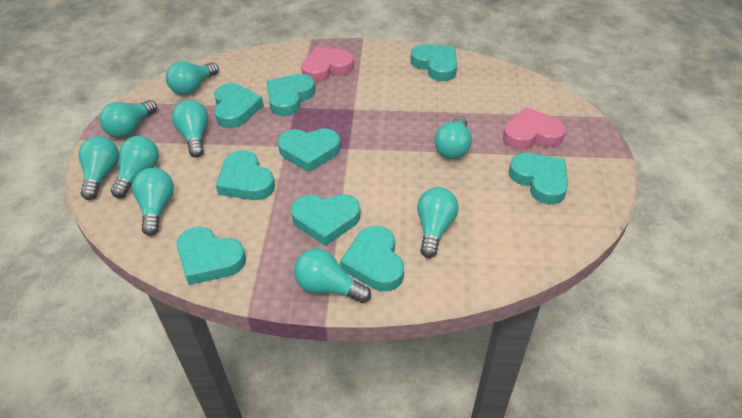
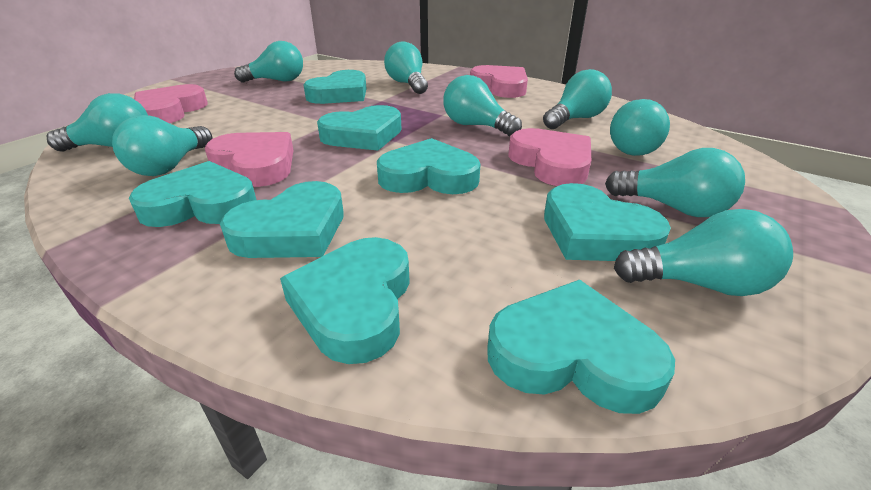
pink heart: 2 -> 4
turquoise heart: 9 -> 8

